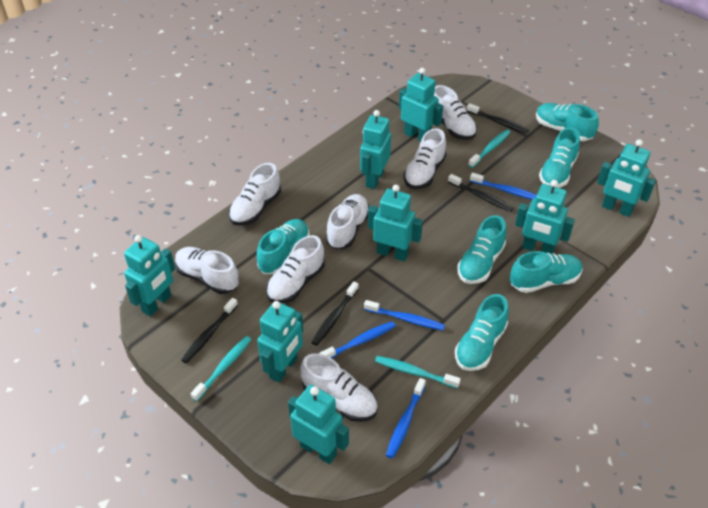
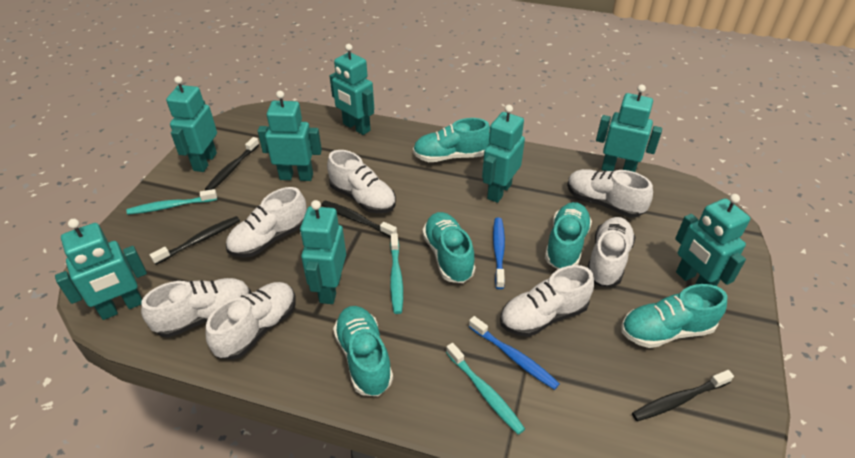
blue toothbrush: 4 -> 2
turquoise shoe: 6 -> 5

